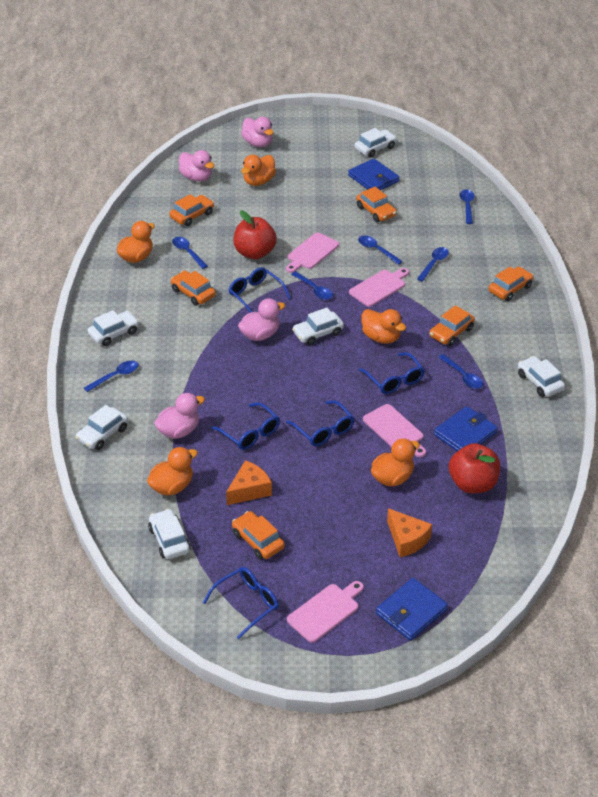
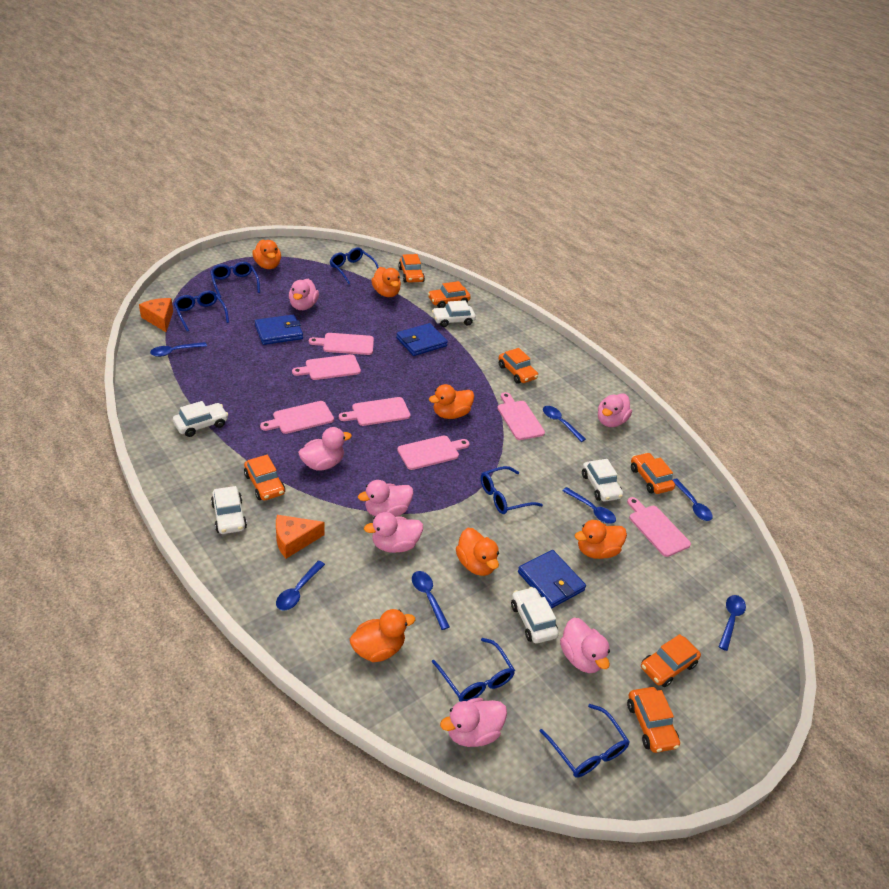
blue glasses: 5 -> 6
orange car: 6 -> 7
orange duck: 5 -> 6
pink cutting board: 4 -> 7
pink duck: 4 -> 7
red apple: 2 -> 0
white car: 6 -> 5

